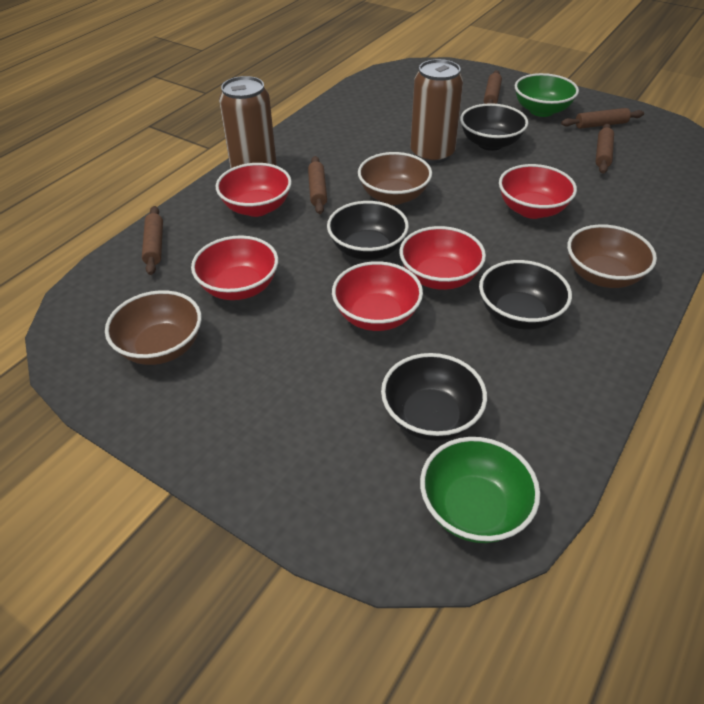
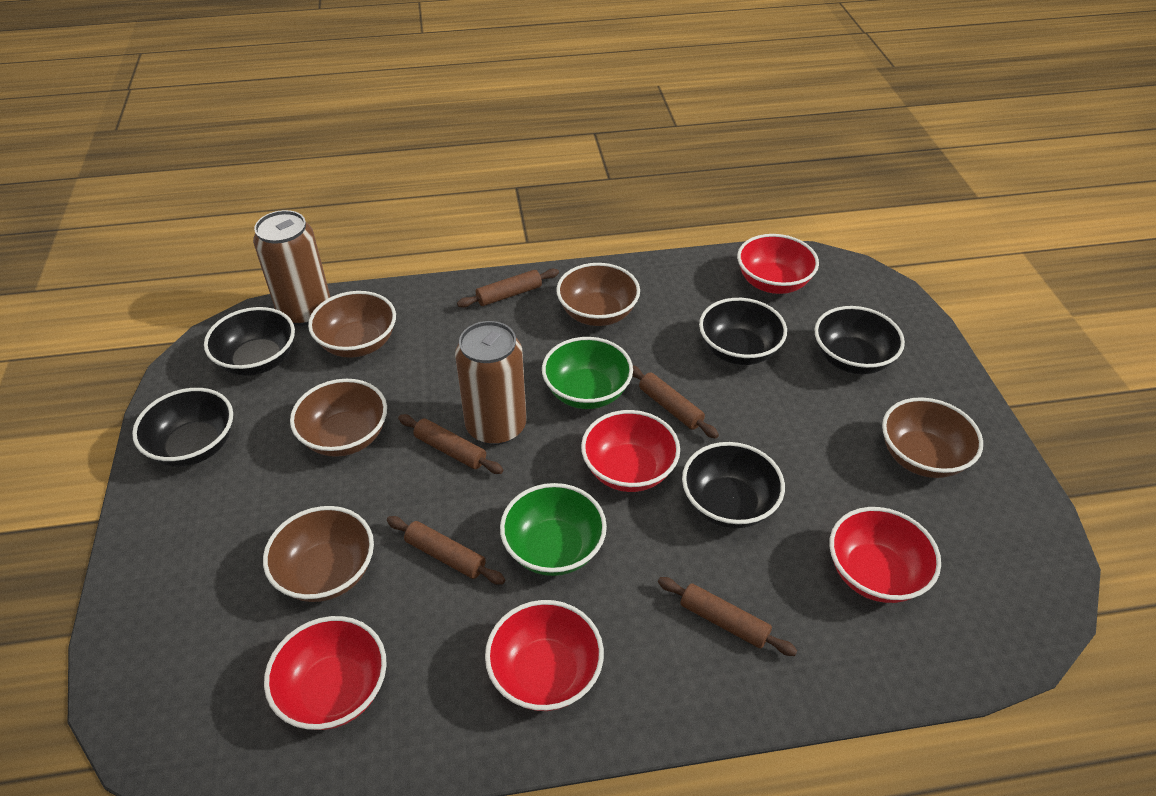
black bowl: 4 -> 5
brown bowl: 3 -> 5

